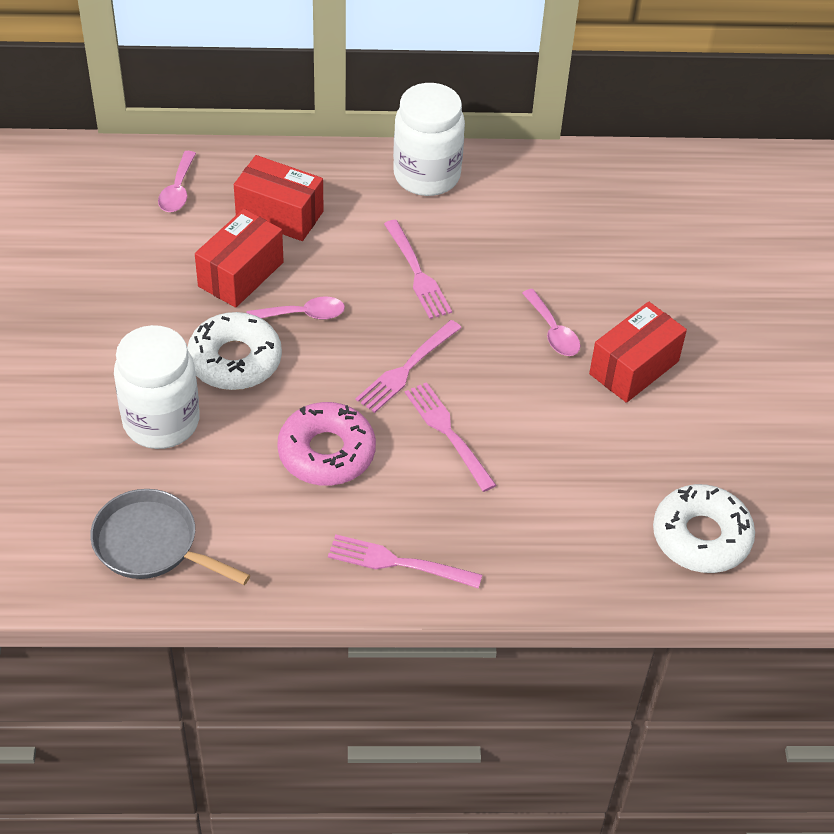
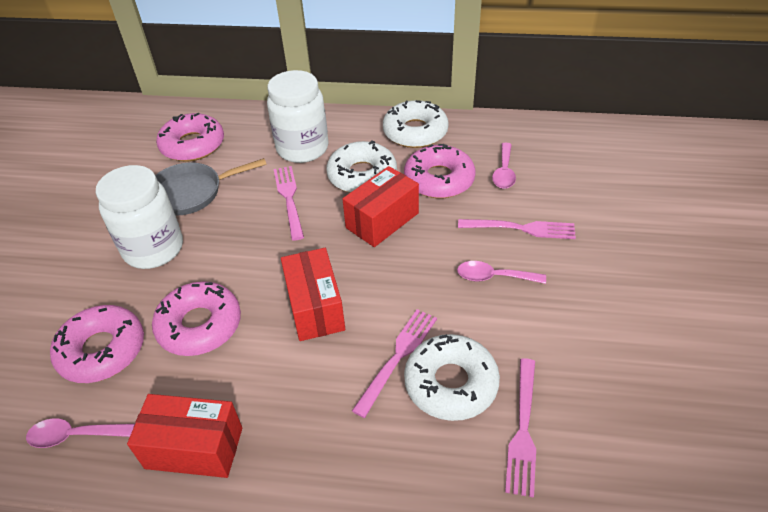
pink donut: 1 -> 4
white donut: 2 -> 3

